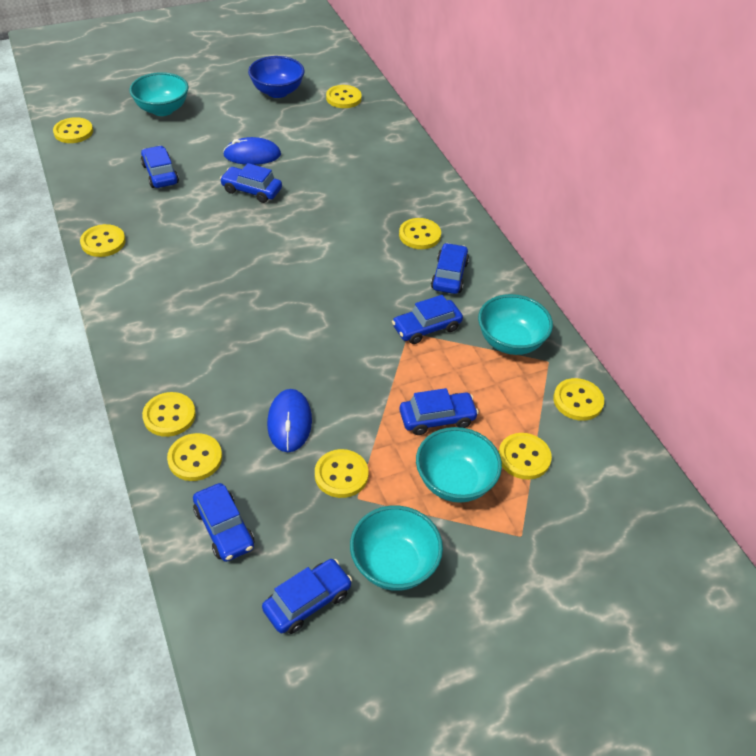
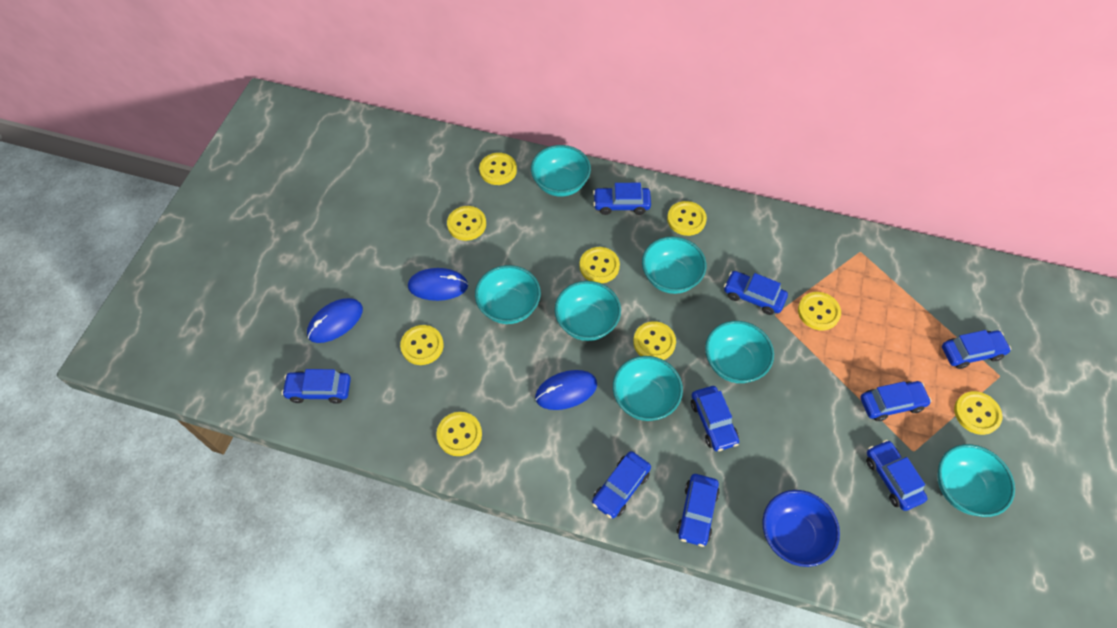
blue car: 7 -> 9
blue mouse: 2 -> 3
turquoise bowl: 4 -> 7

